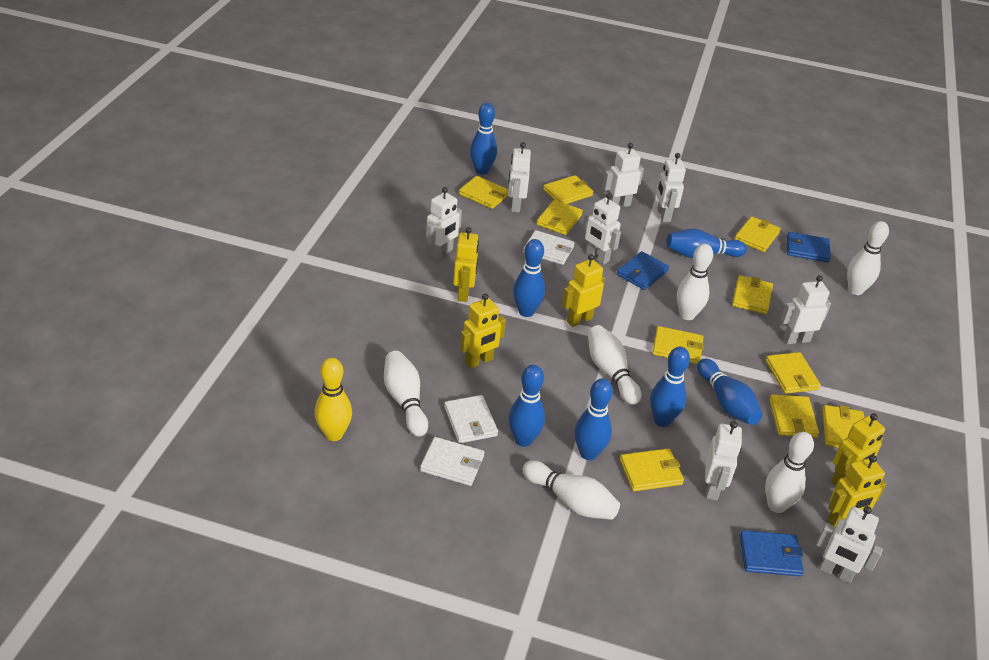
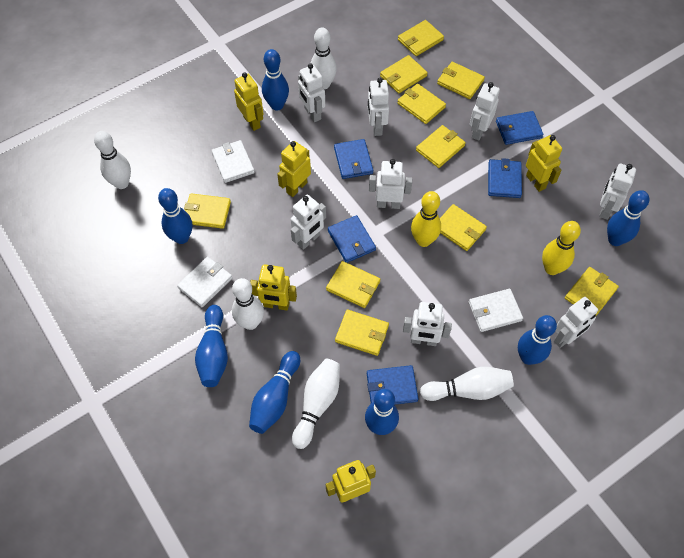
blue wallet: 3 -> 5
white bowling pin: 6 -> 5
yellow bowling pin: 1 -> 2

